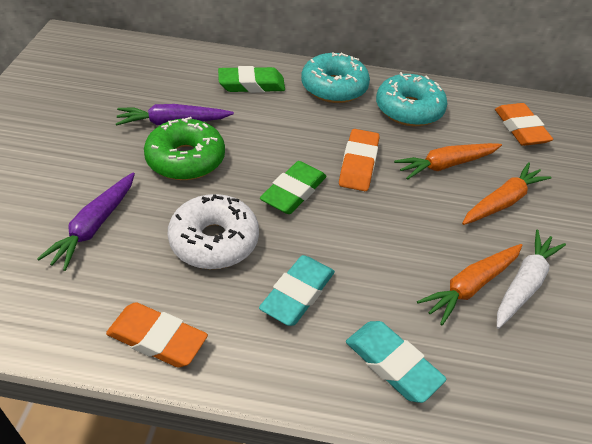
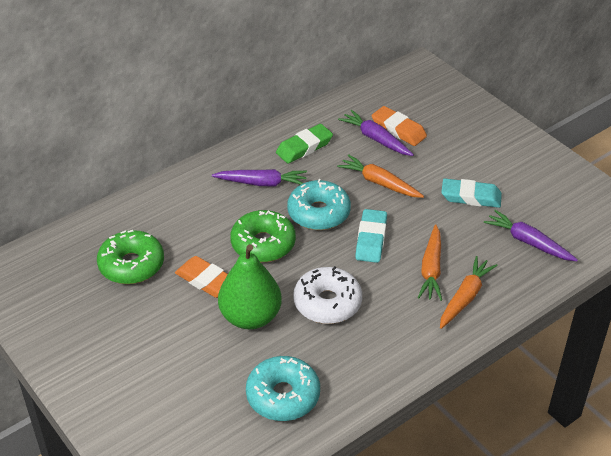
green donut: 1 -> 2
green eraser: 2 -> 1
green pear: 0 -> 1
orange eraser: 3 -> 2
purple carrot: 2 -> 3
white carrot: 1 -> 0

